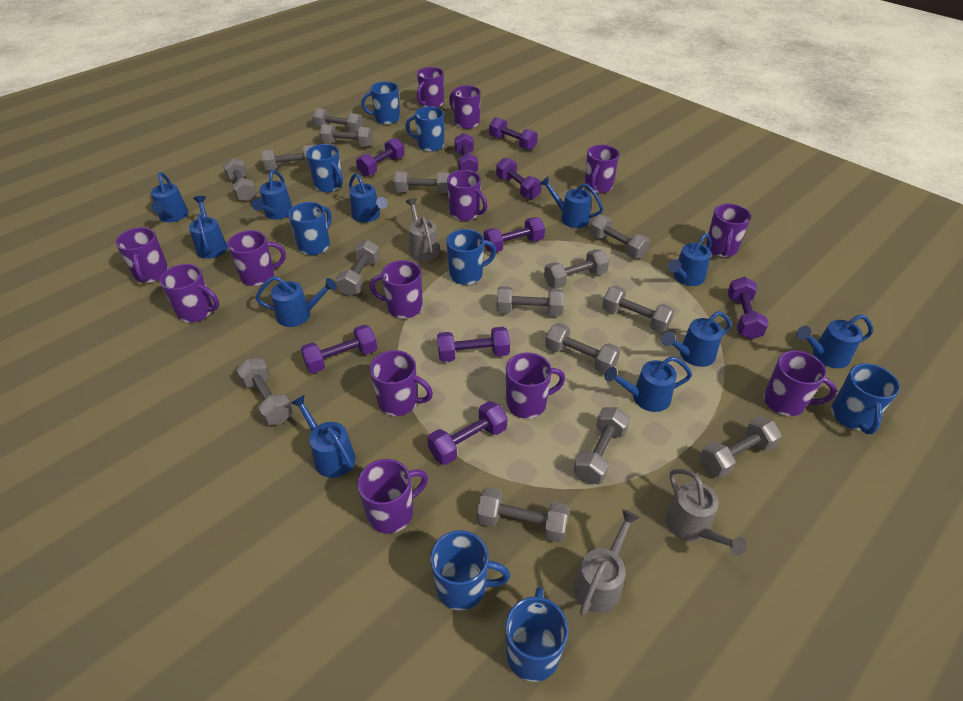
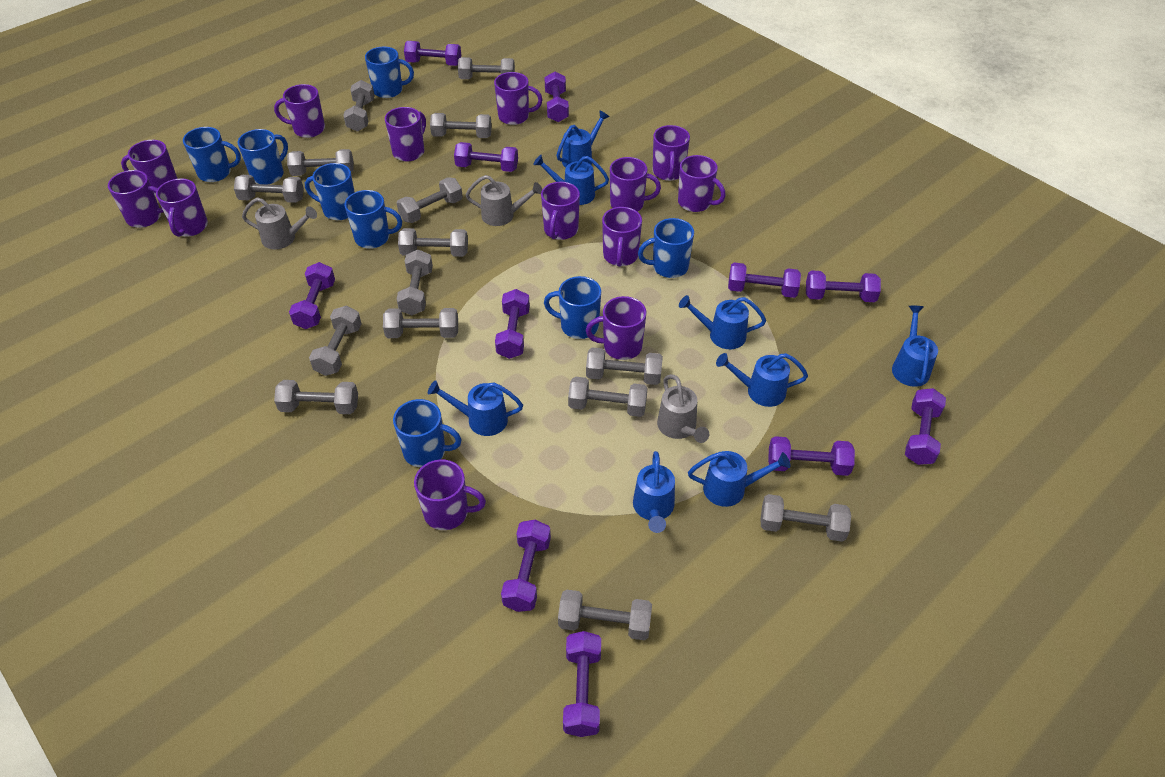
blue watering can: 11 -> 8
purple dumbbell: 9 -> 11

